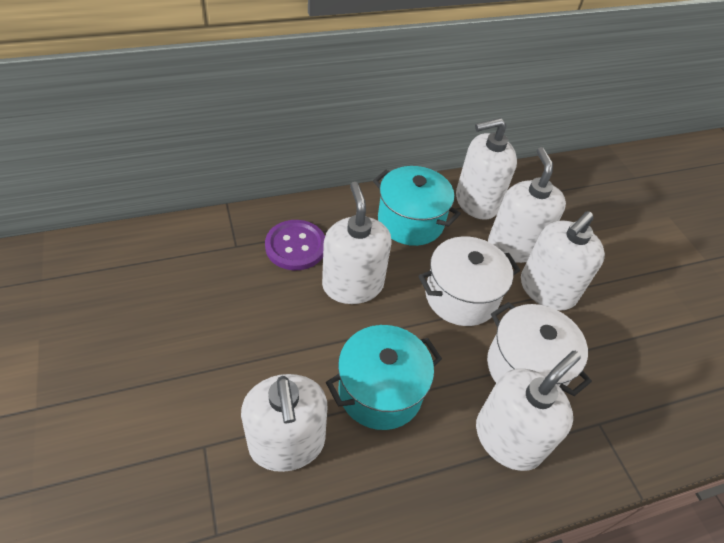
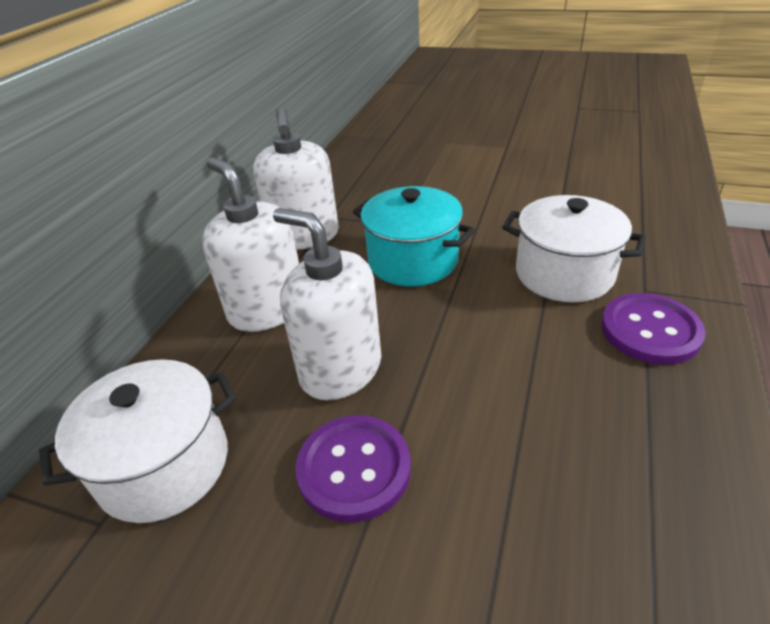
purple button: 1 -> 2
turquoise pot: 2 -> 1
white soap dispenser: 6 -> 3

